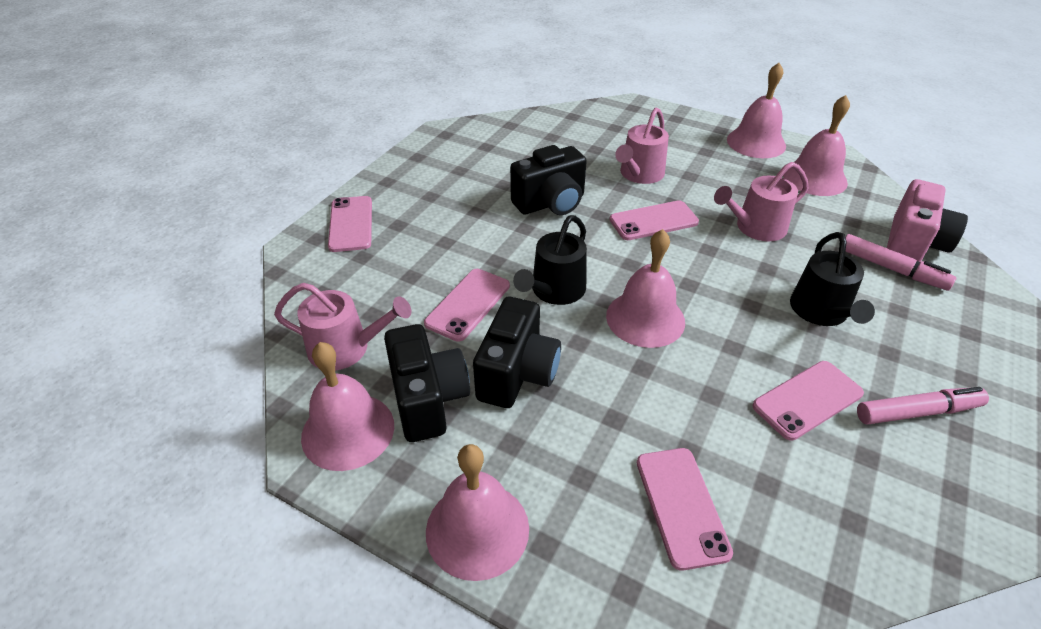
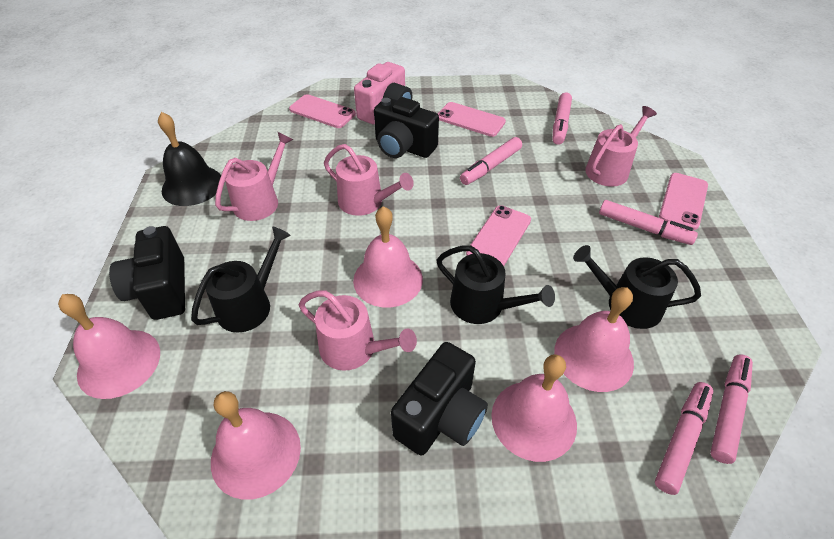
black bell: 0 -> 1
black watering can: 2 -> 3
pink marker: 2 -> 5
pink phone: 5 -> 4
pink watering can: 3 -> 4

